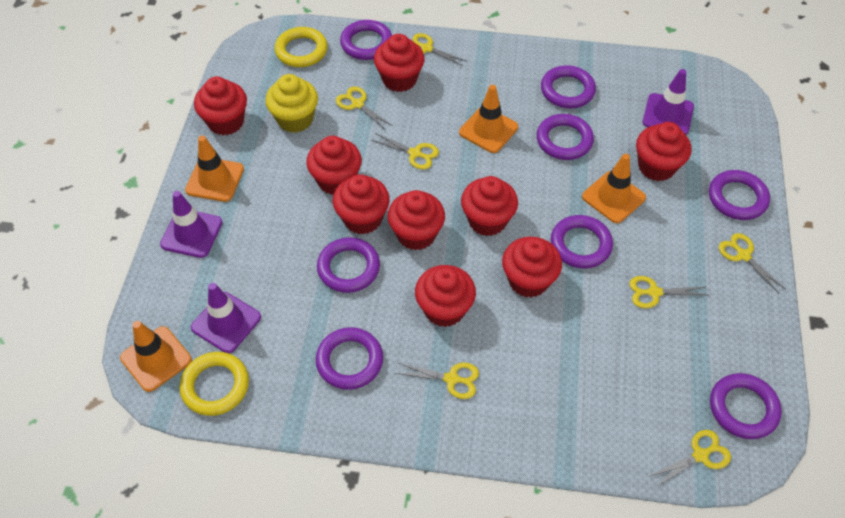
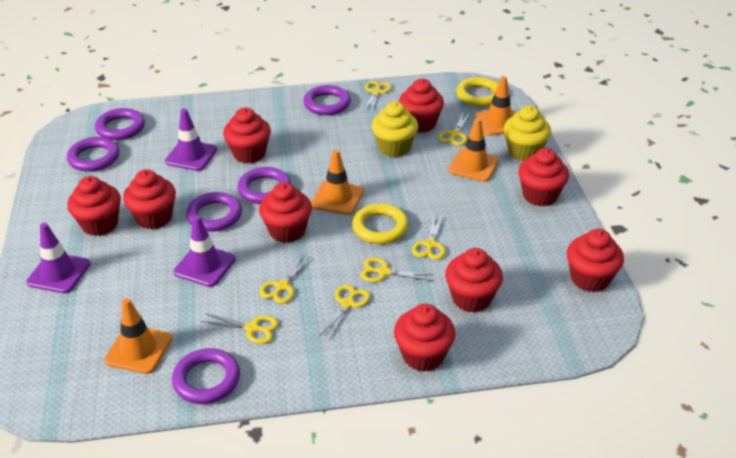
purple ring: 8 -> 6
yellow cupcake: 1 -> 2

